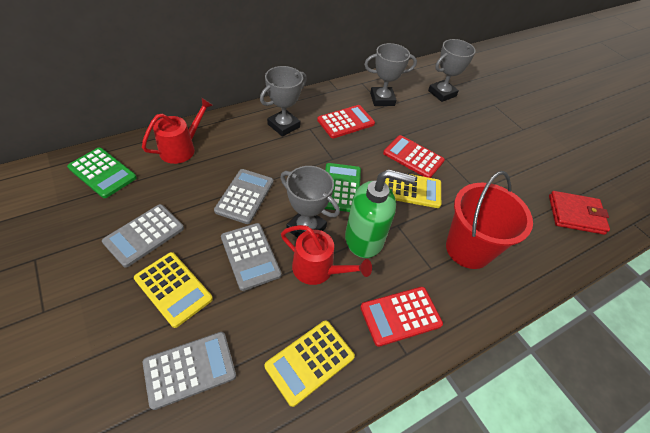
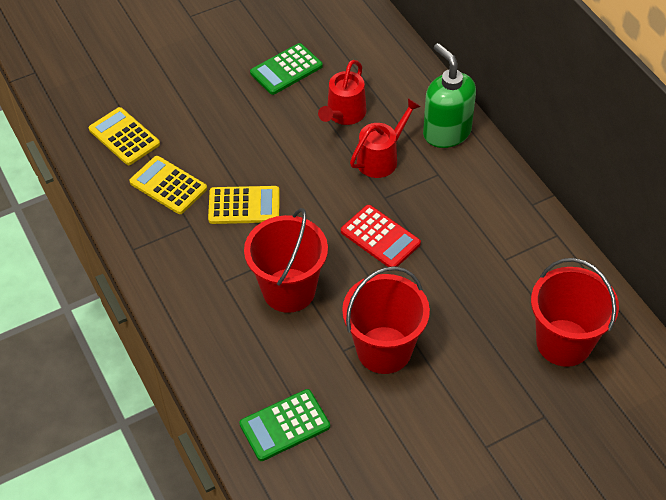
grey calculator: 4 -> 0
grey trophy: 4 -> 0
red bucket: 1 -> 3
red calculator: 3 -> 1
red wallet: 1 -> 0

